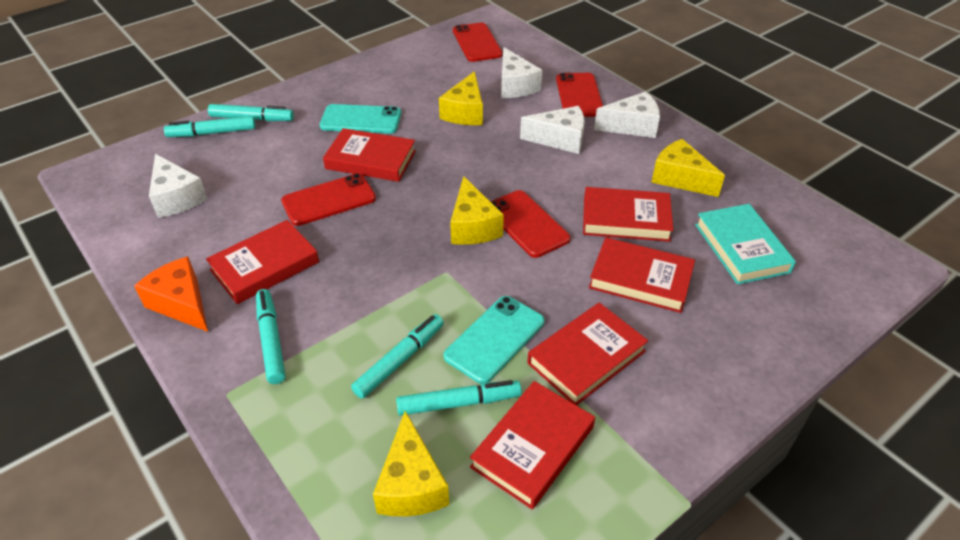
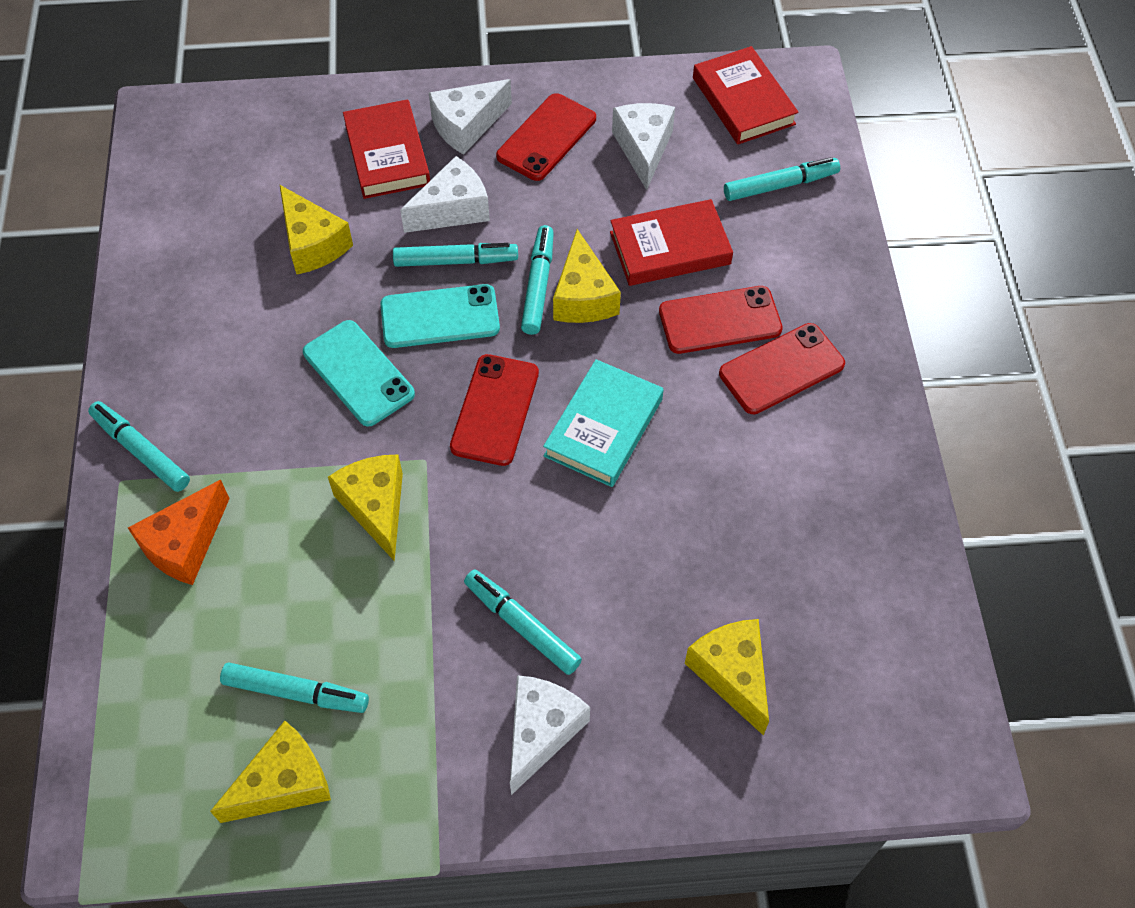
red book: 6 -> 3
turquoise marker: 5 -> 6
yellow cheese: 4 -> 5

